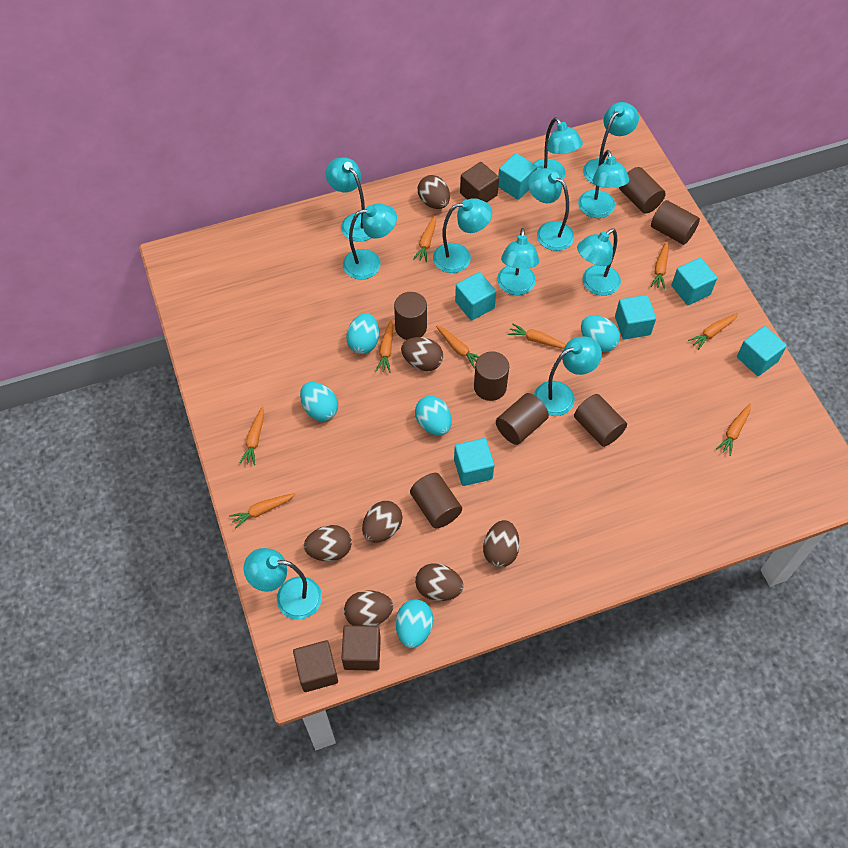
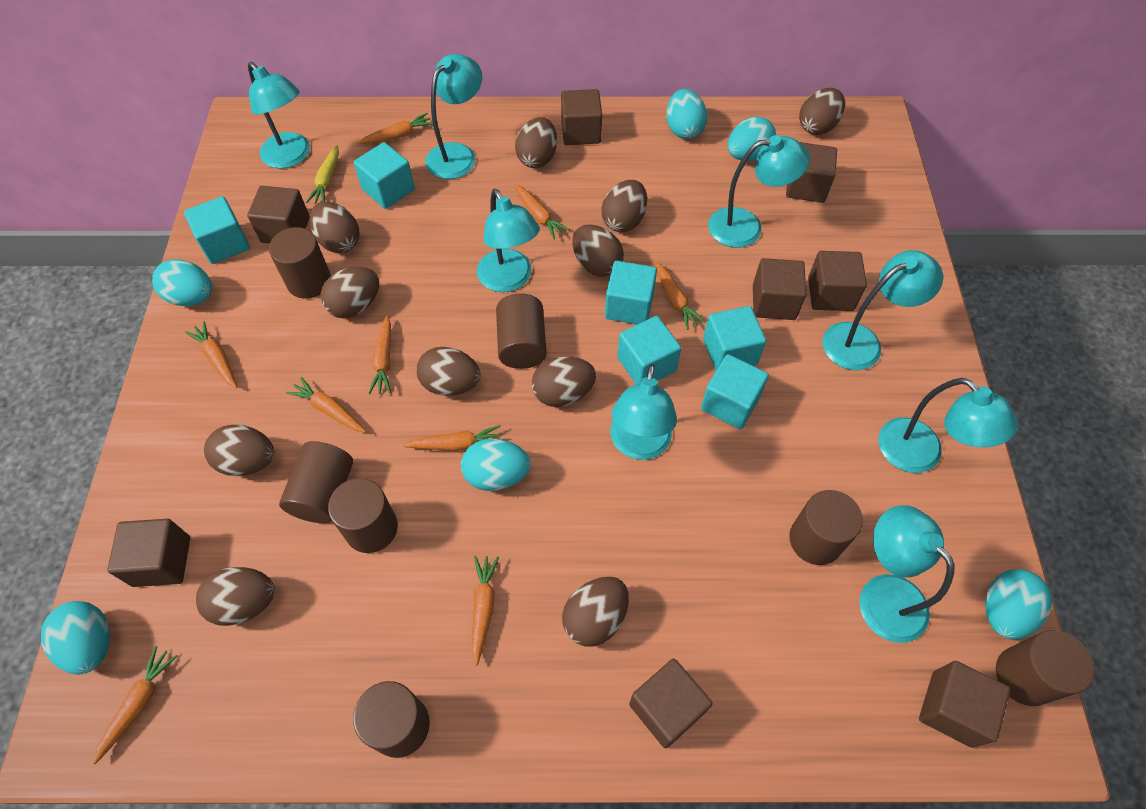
brown cube: 3 -> 8
brown egg: 7 -> 11
turquoise egg: 5 -> 6
turquoise lamp: 11 -> 8
yellow carrot: 0 -> 1

